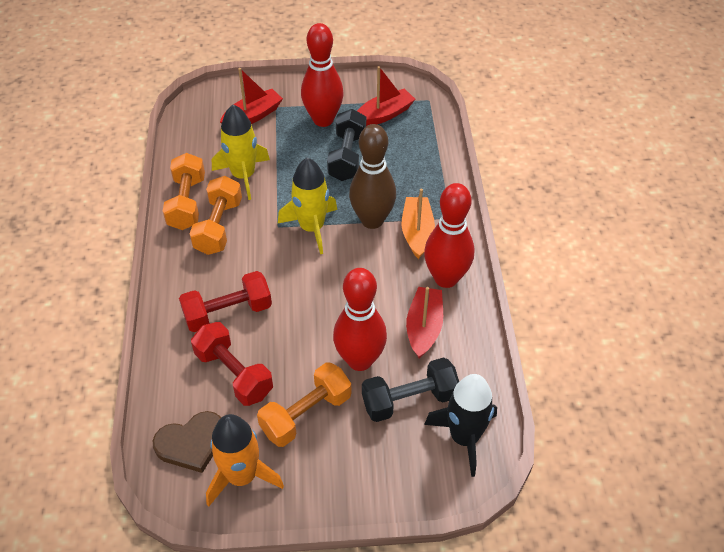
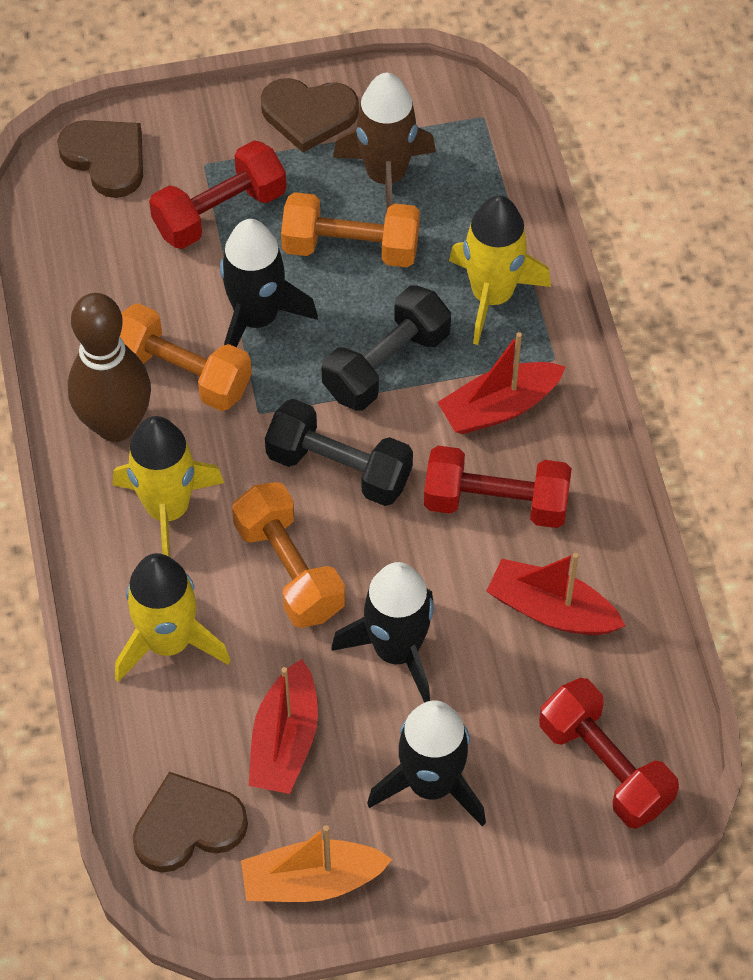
black rocket: 1 -> 3
brown heart: 1 -> 3
brown rocket: 0 -> 1
orange rocket: 1 -> 0
red bowling pin: 3 -> 0
red dumbbell: 2 -> 3
yellow rocket: 2 -> 3

